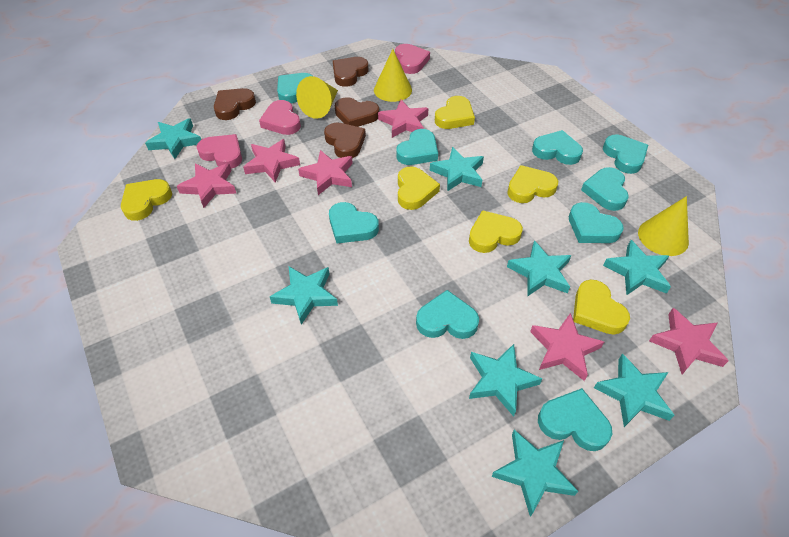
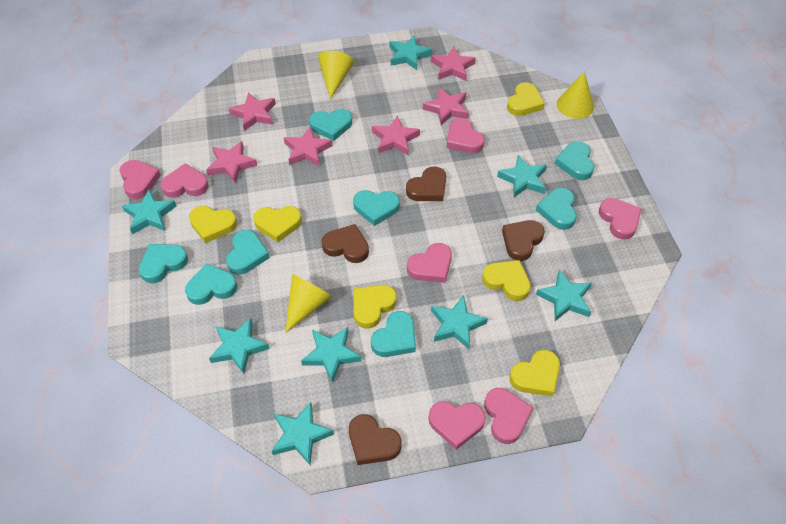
pink heart: 3 -> 7
turquoise heart: 9 -> 8

